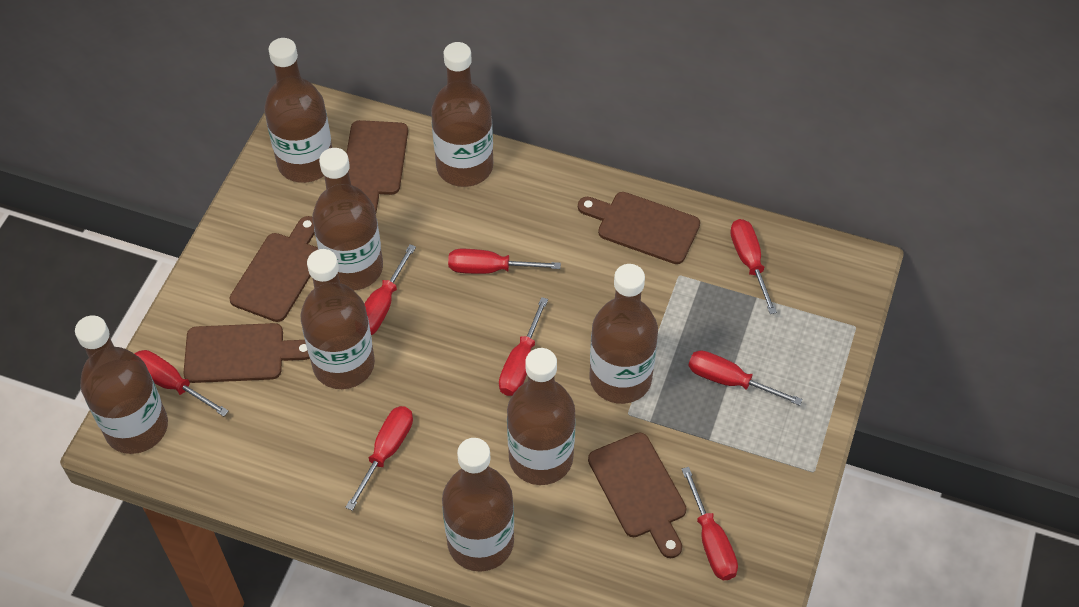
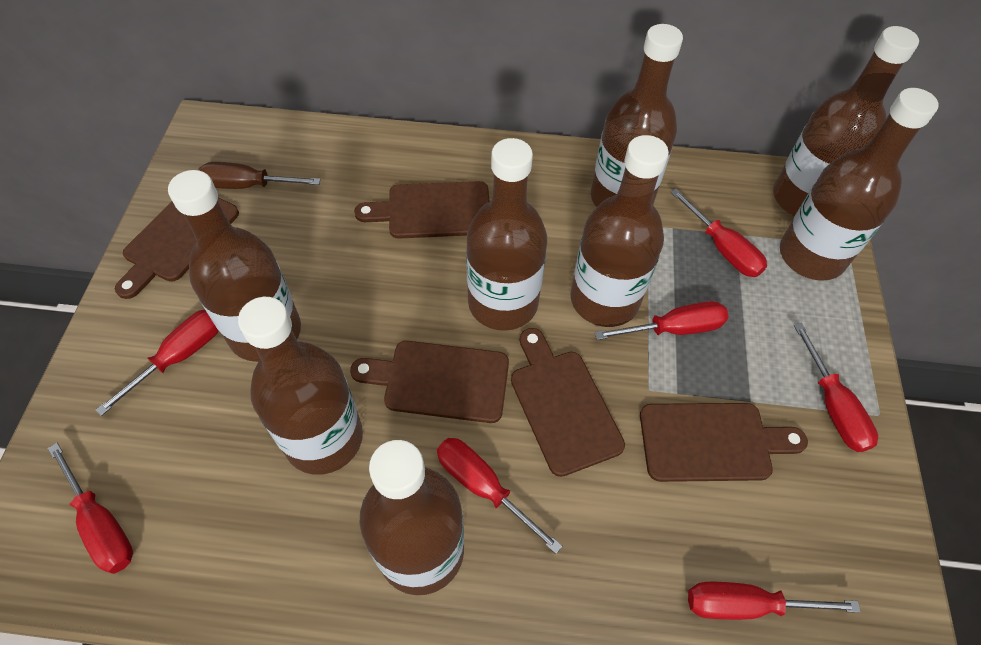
brown screwdriver: 0 -> 1
red screwdriver: 8 -> 7

